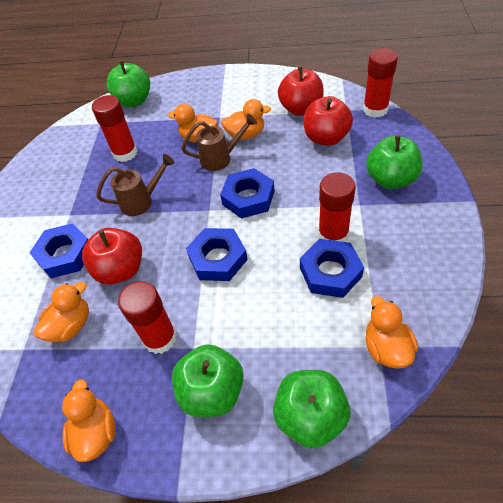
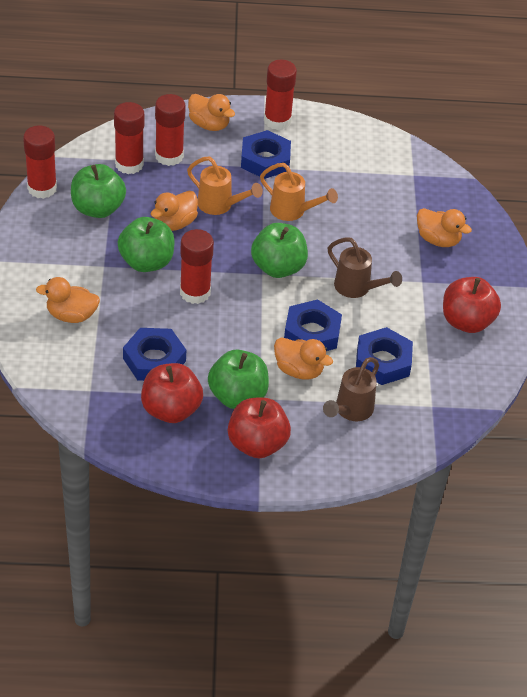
orange watering can: 0 -> 2
red glue stick: 4 -> 5

